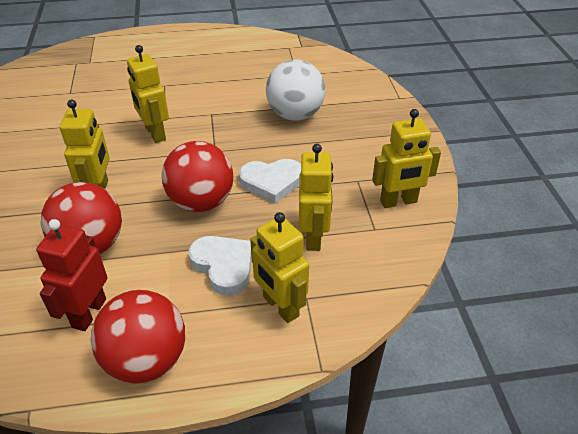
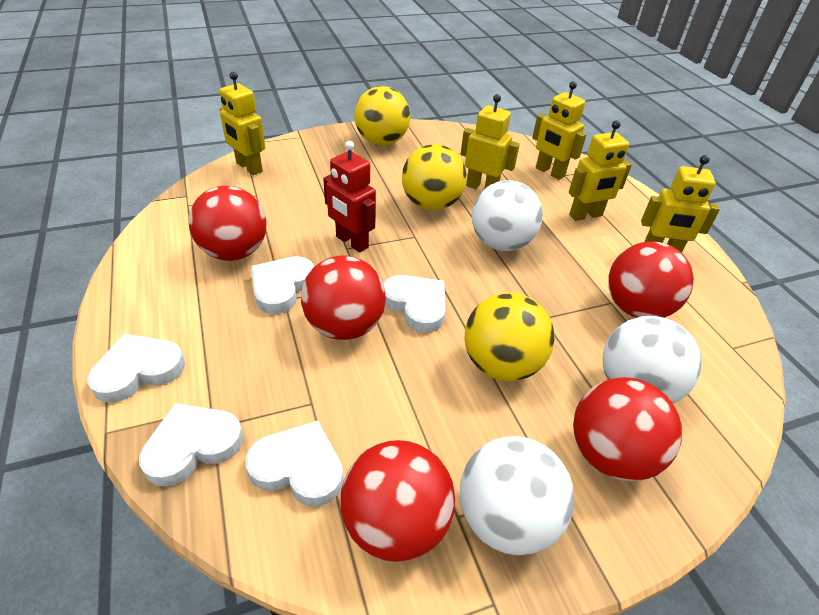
red ball: 3 -> 5
white ball: 1 -> 3
white heart: 2 -> 5
yellow ball: 0 -> 3

